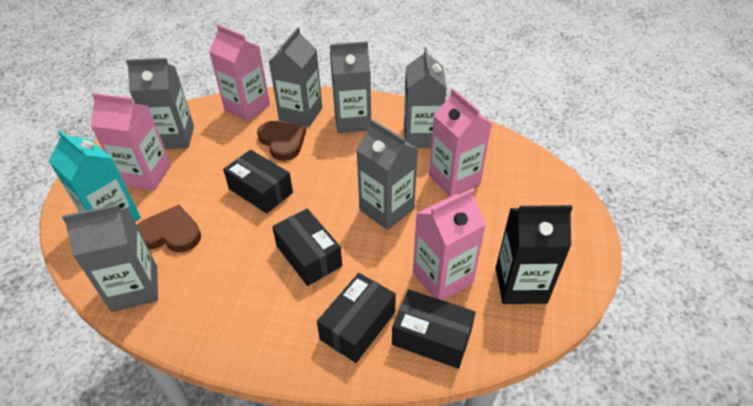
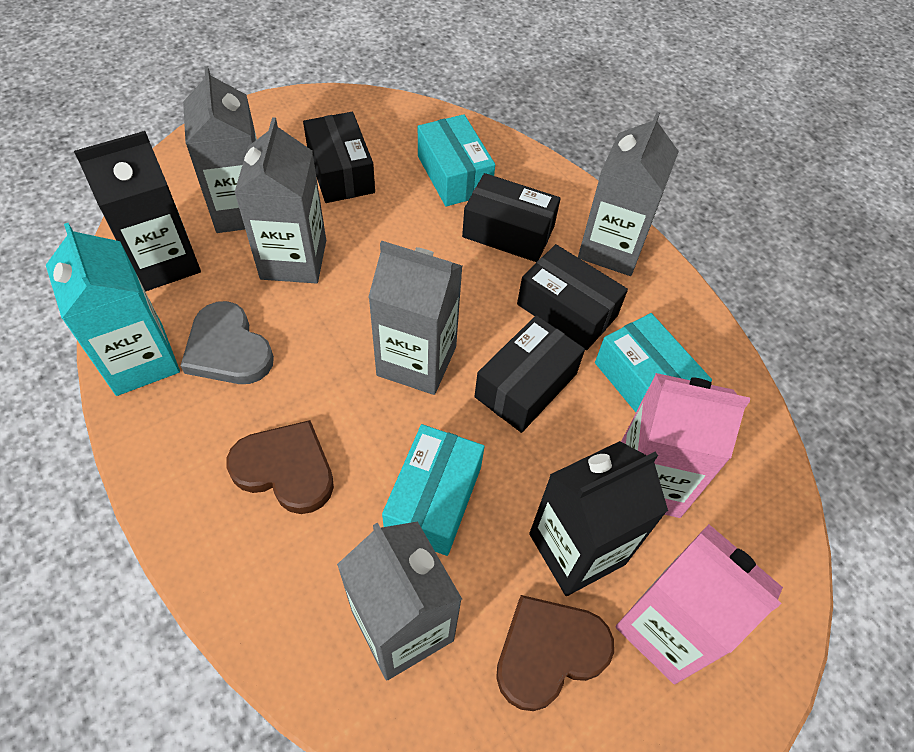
black carton: 1 -> 2
grey carton: 6 -> 5
grey heart: 0 -> 1
pink carton: 4 -> 2
turquoise box: 0 -> 3

